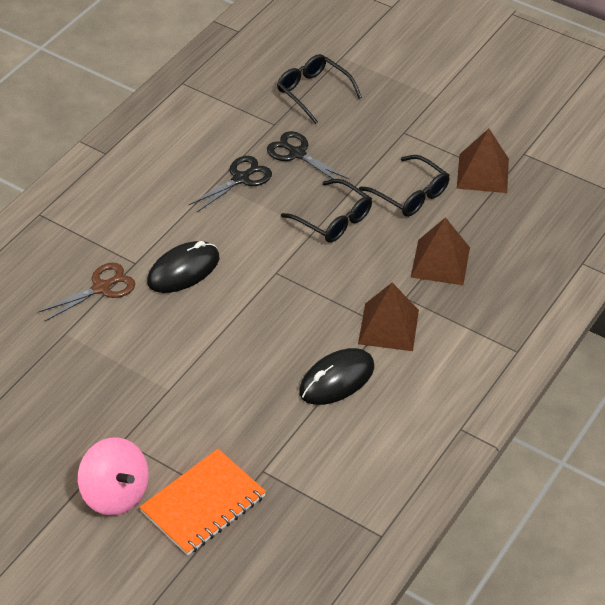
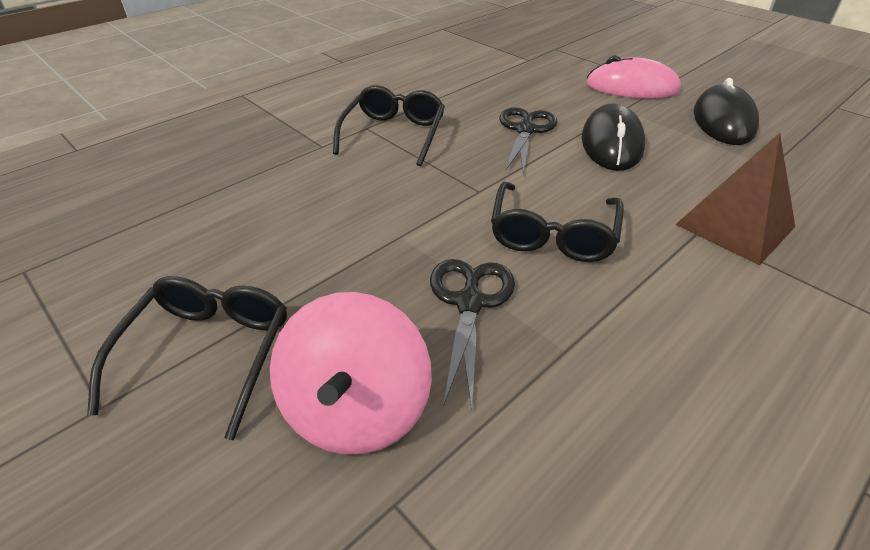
brown pyramid: 3 -> 1
brown scissors: 1 -> 0
orange notebook: 1 -> 0
pink mouse: 0 -> 1

